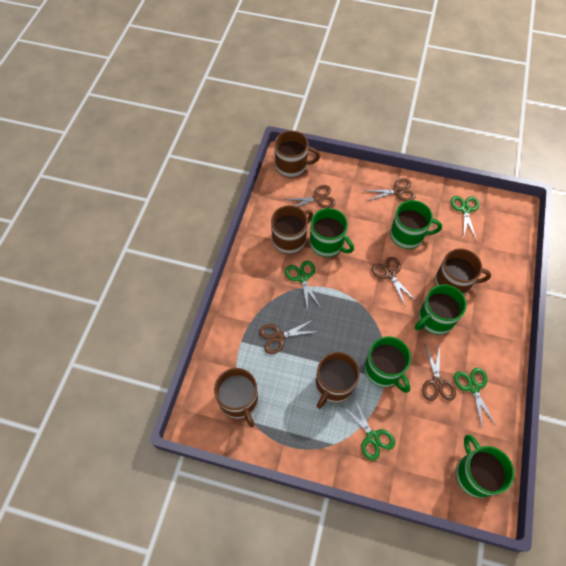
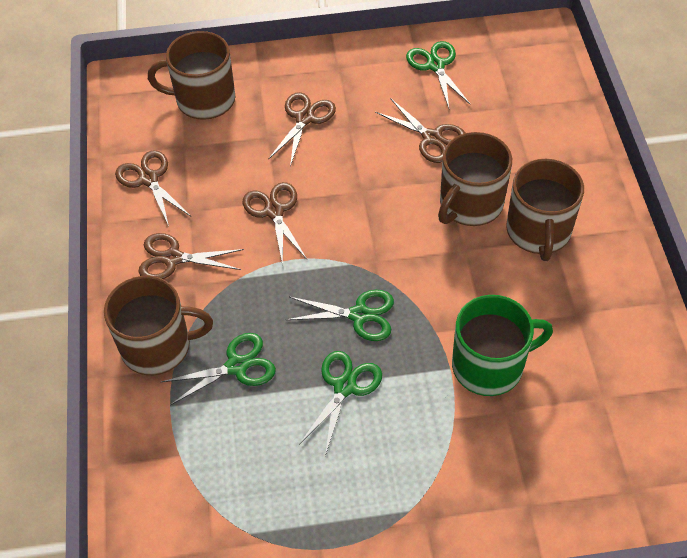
brown mug: 5 -> 4
green mug: 5 -> 1

